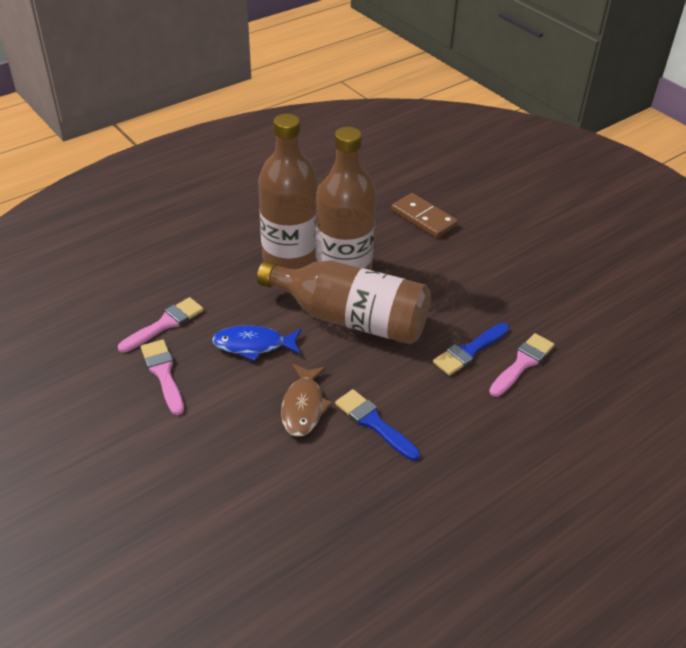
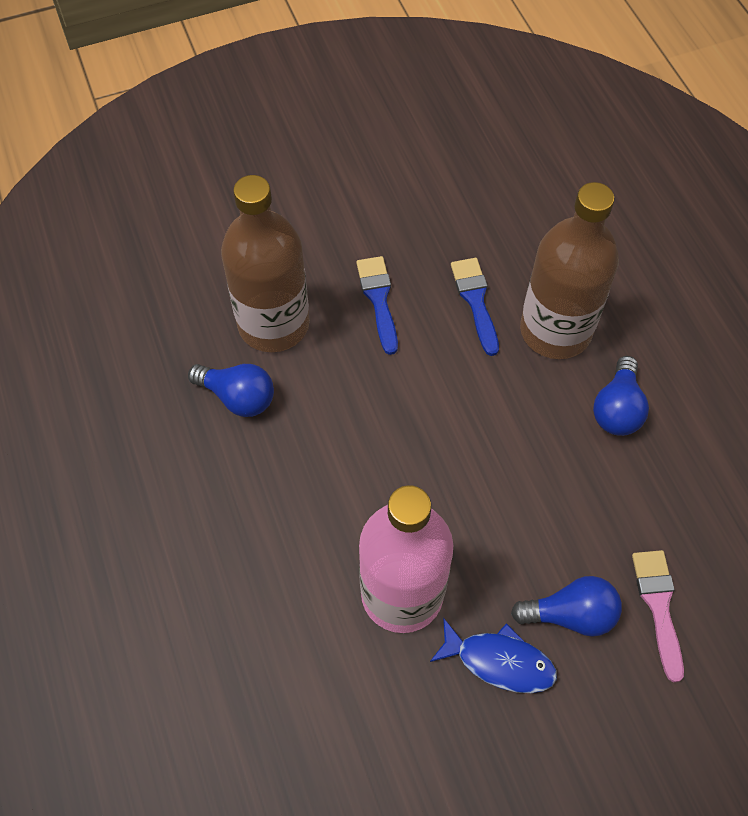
blue light bulb: 0 -> 3
brown bottle: 3 -> 2
brown domino: 1 -> 0
brown fish: 1 -> 0
pink bottle: 0 -> 1
pink brush: 3 -> 1

